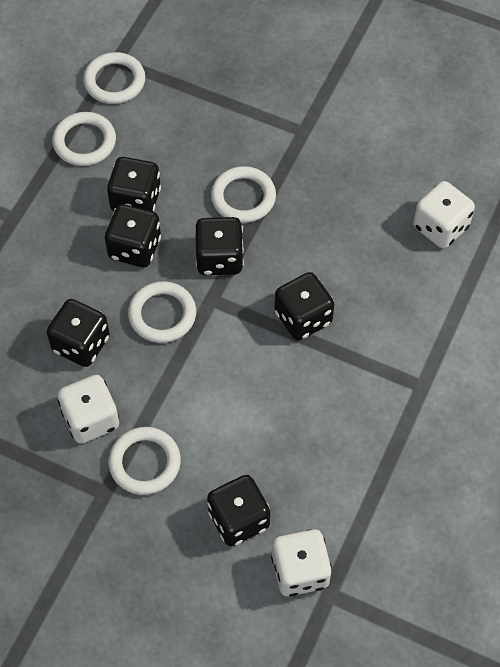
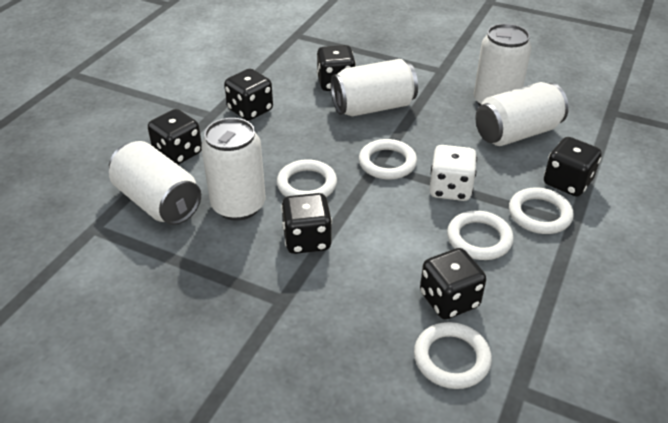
white can: 0 -> 5
white dice: 3 -> 1

